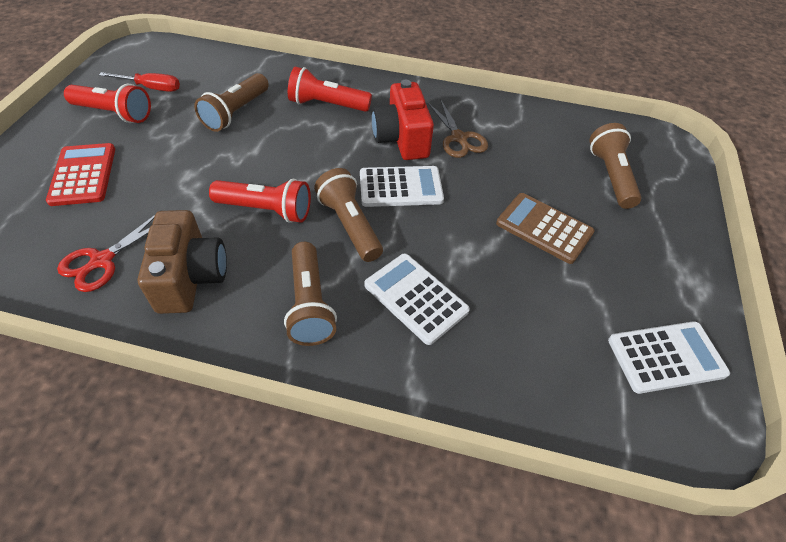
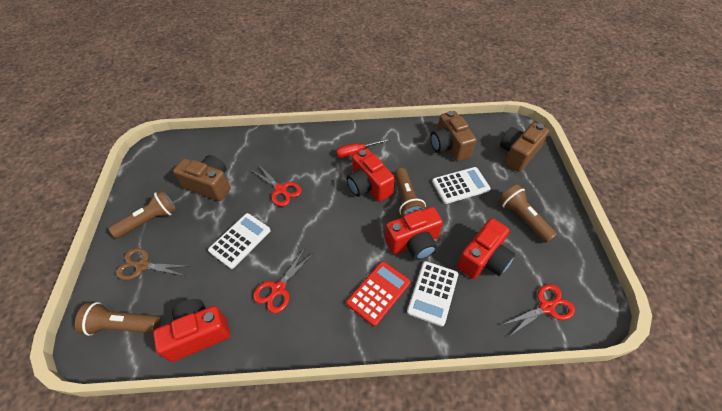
brown calculator: 1 -> 0
brown camera: 1 -> 3
red camera: 1 -> 4
red flashlight: 3 -> 0
red scissors: 1 -> 3

